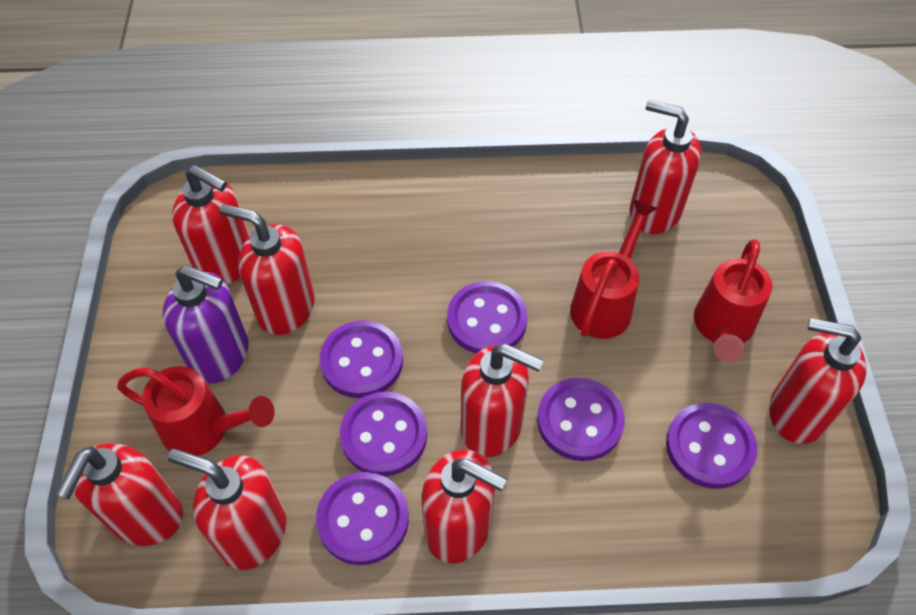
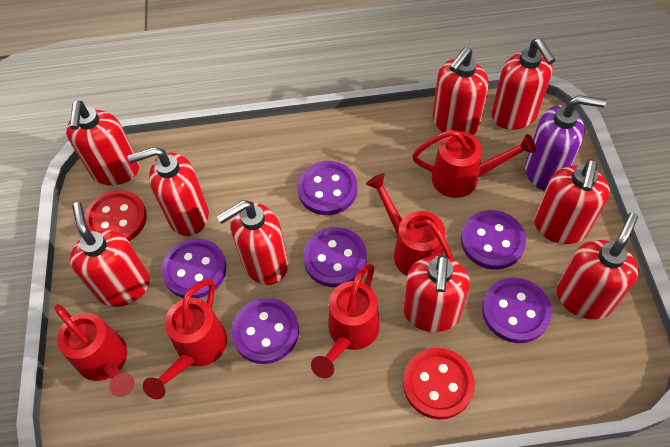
red button: 0 -> 2
red soap dispenser: 8 -> 9
red watering can: 3 -> 5

